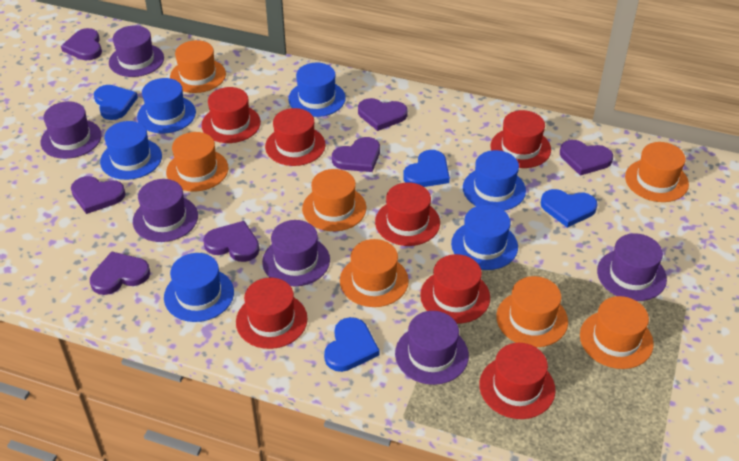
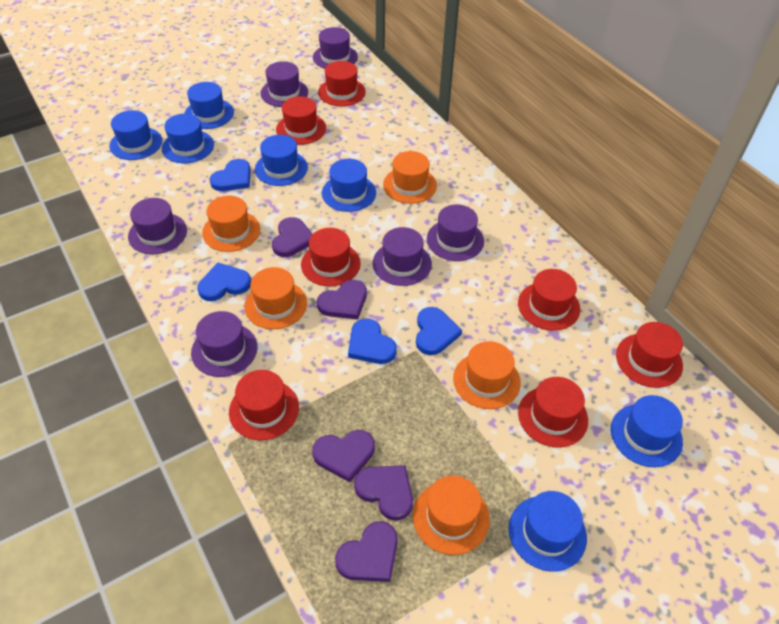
blue hat: 6 -> 7
orange hat: 7 -> 5
purple heart: 7 -> 5

